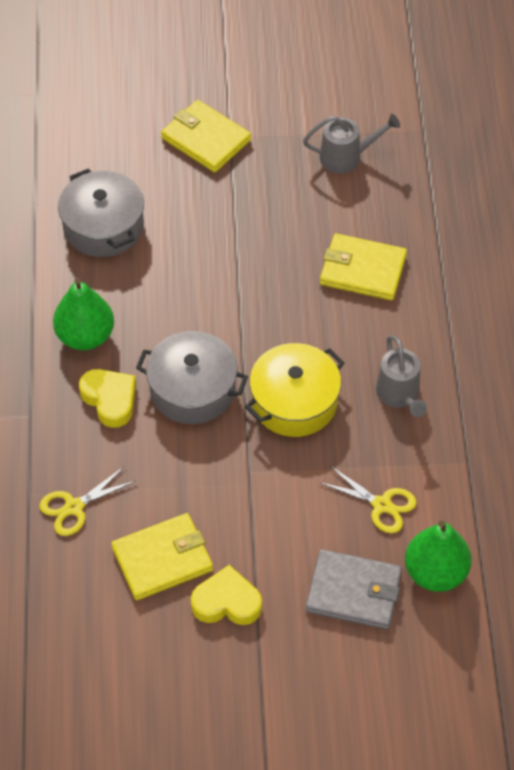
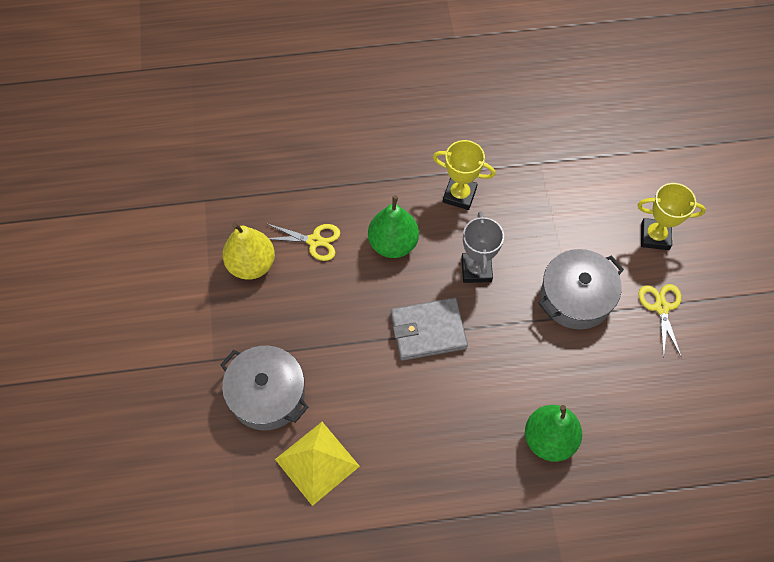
grey trophy: 0 -> 1
grey watering can: 2 -> 0
yellow heart: 2 -> 0
yellow pear: 0 -> 1
yellow pot: 1 -> 0
yellow pyramid: 0 -> 1
yellow trophy: 0 -> 2
yellow wallet: 3 -> 0

